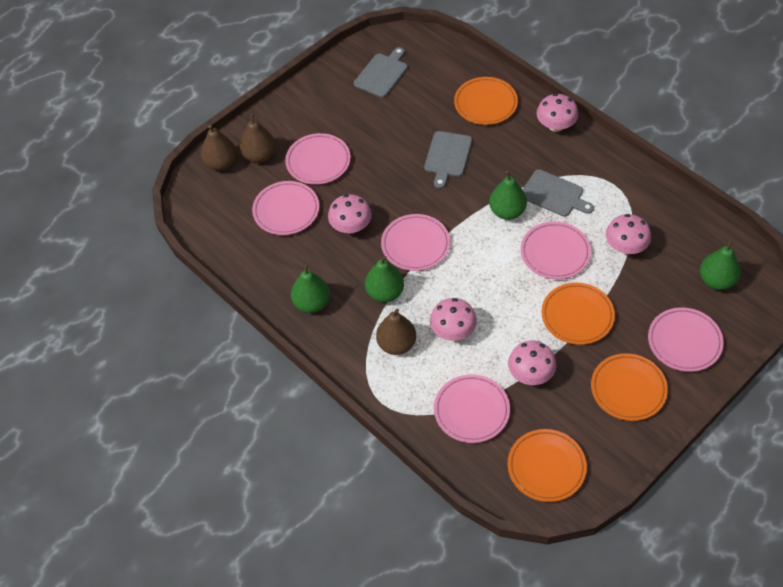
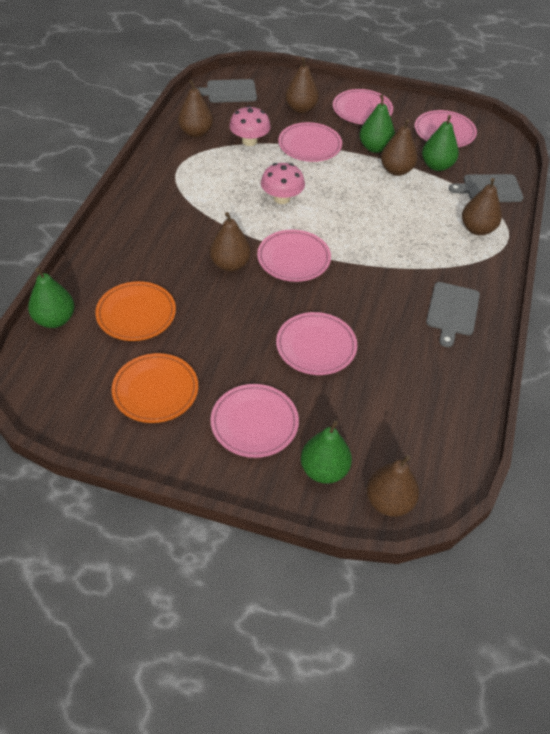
brown pear: 3 -> 6
orange plate: 4 -> 2
pink mushroom: 5 -> 2

